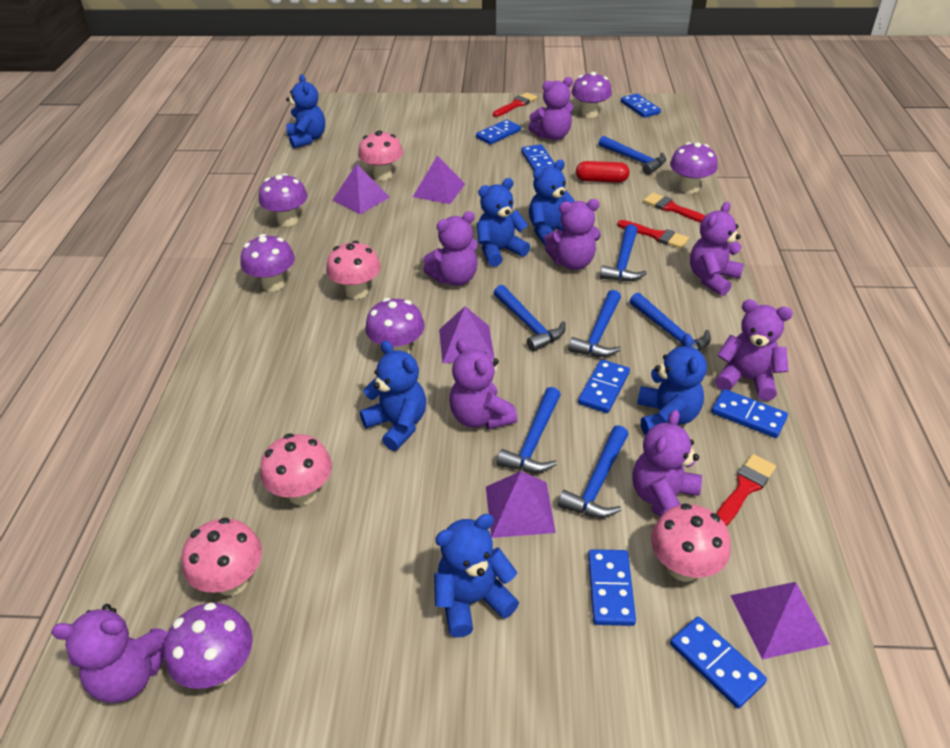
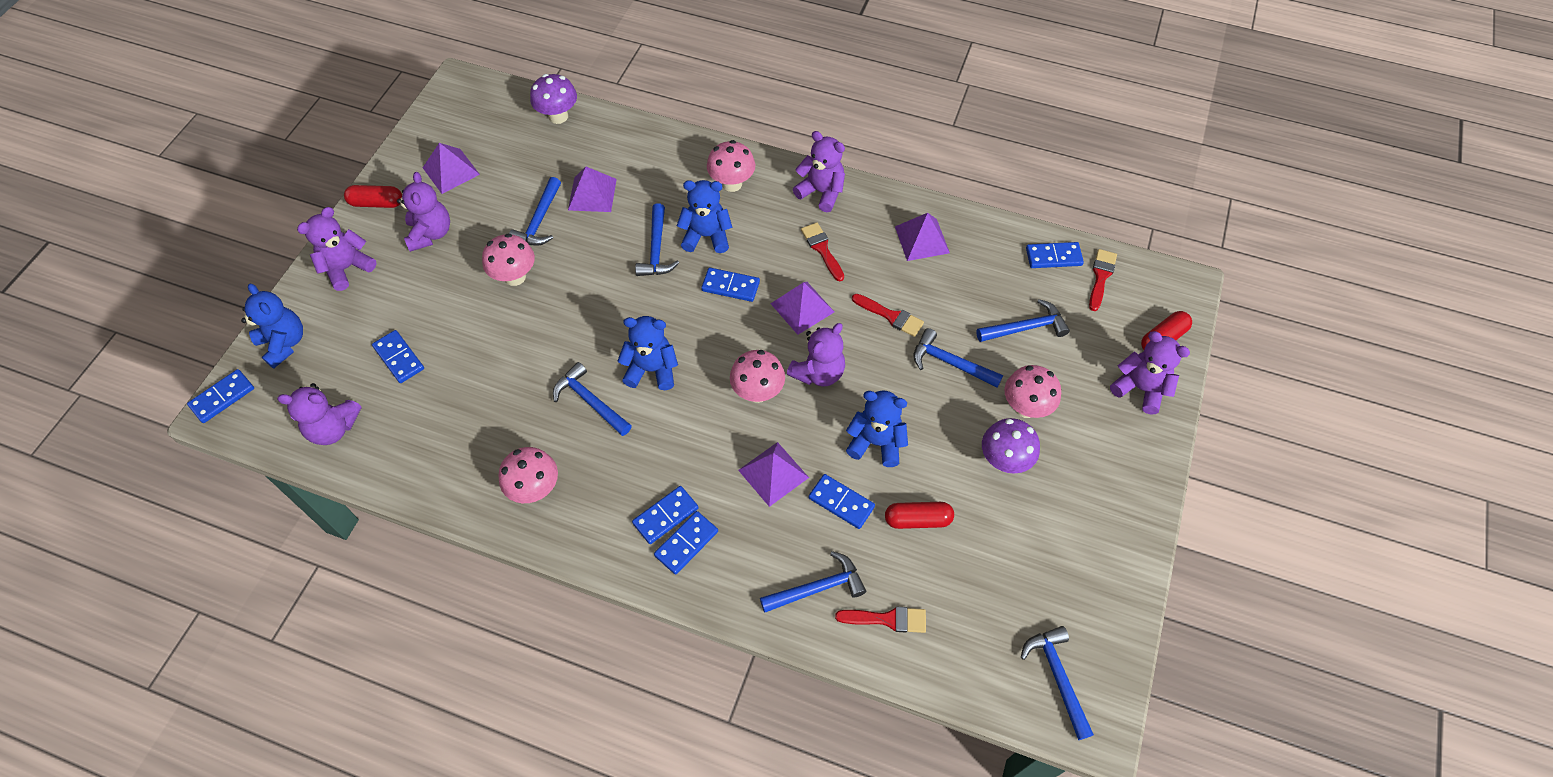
blue teddy bear: 6 -> 4
purple mushroom: 6 -> 2
purple teddy bear: 8 -> 6
red capsule: 1 -> 3

